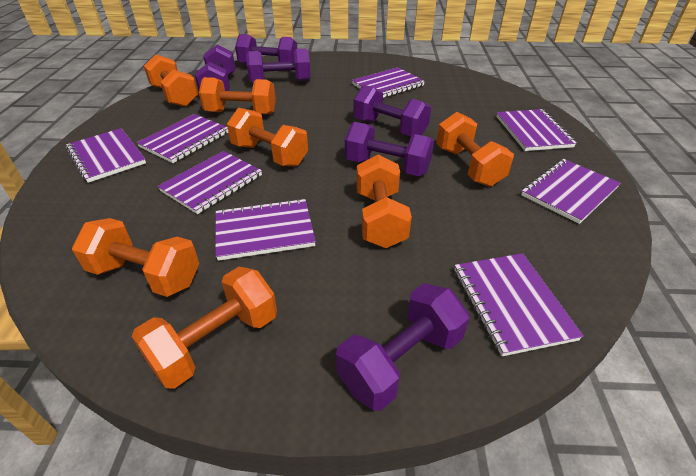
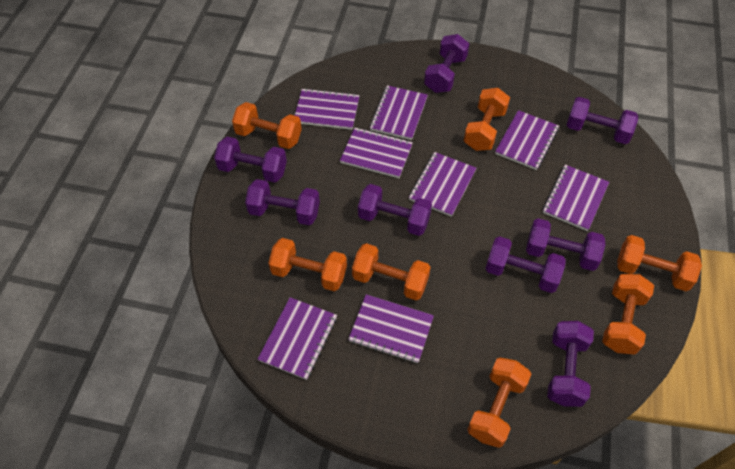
purple dumbbell: 6 -> 8

